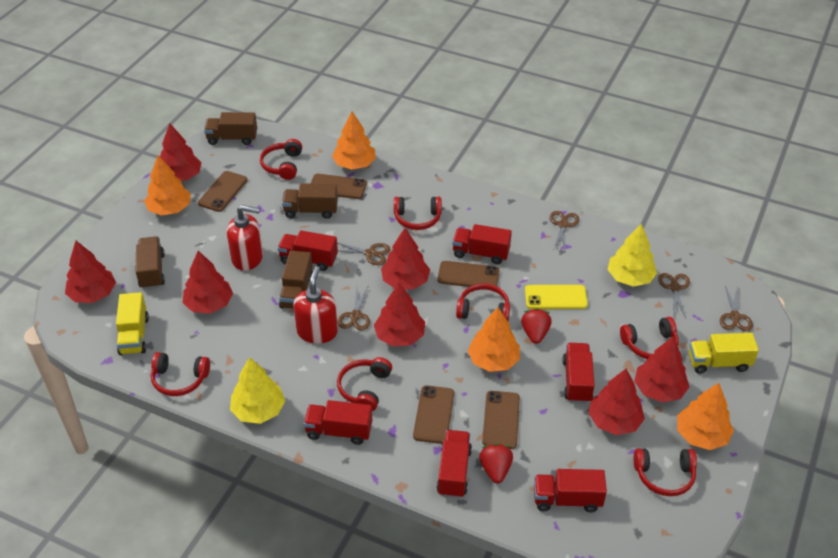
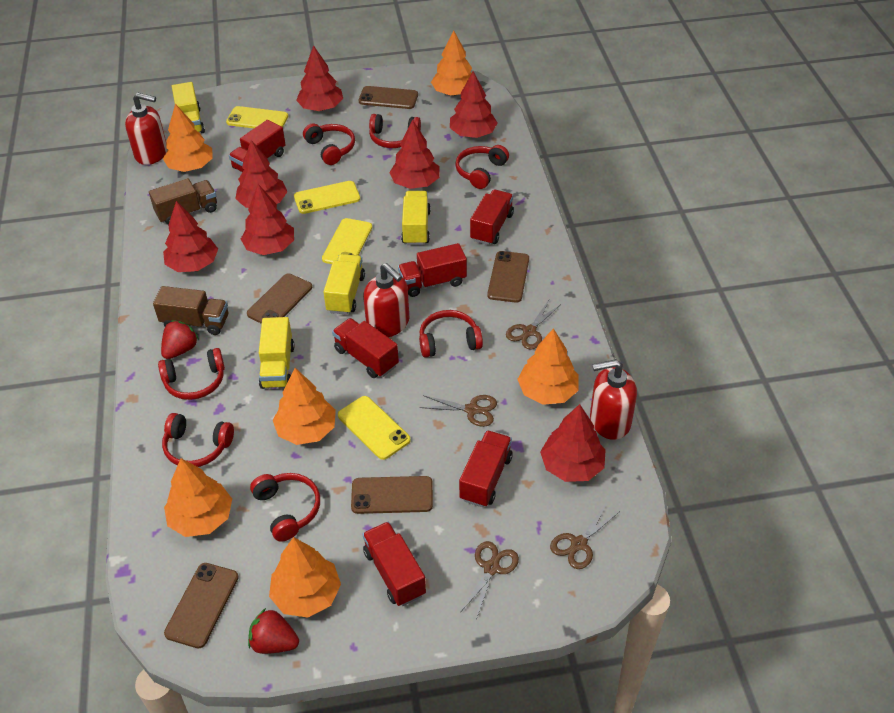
brown scissors: 5 -> 4
brown truck: 4 -> 2
orange tree: 4 -> 6
red soap dispenser: 2 -> 3
yellow phone: 1 -> 4
yellow tree: 2 -> 0
yellow truck: 2 -> 4

